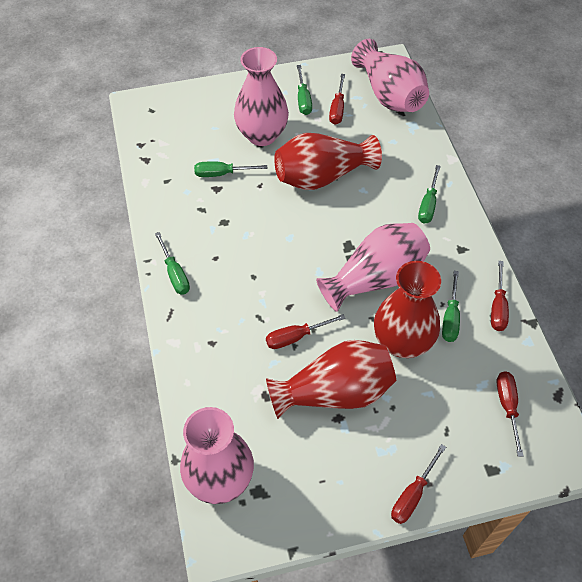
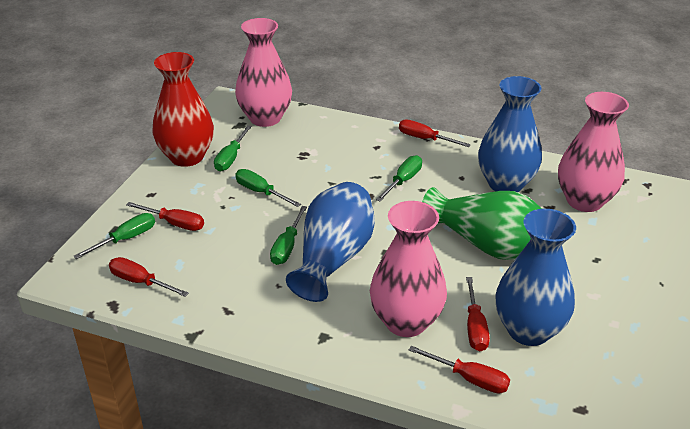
blue vase: 0 -> 3
green vase: 0 -> 1
pink vase: 4 -> 3
red vase: 3 -> 1

